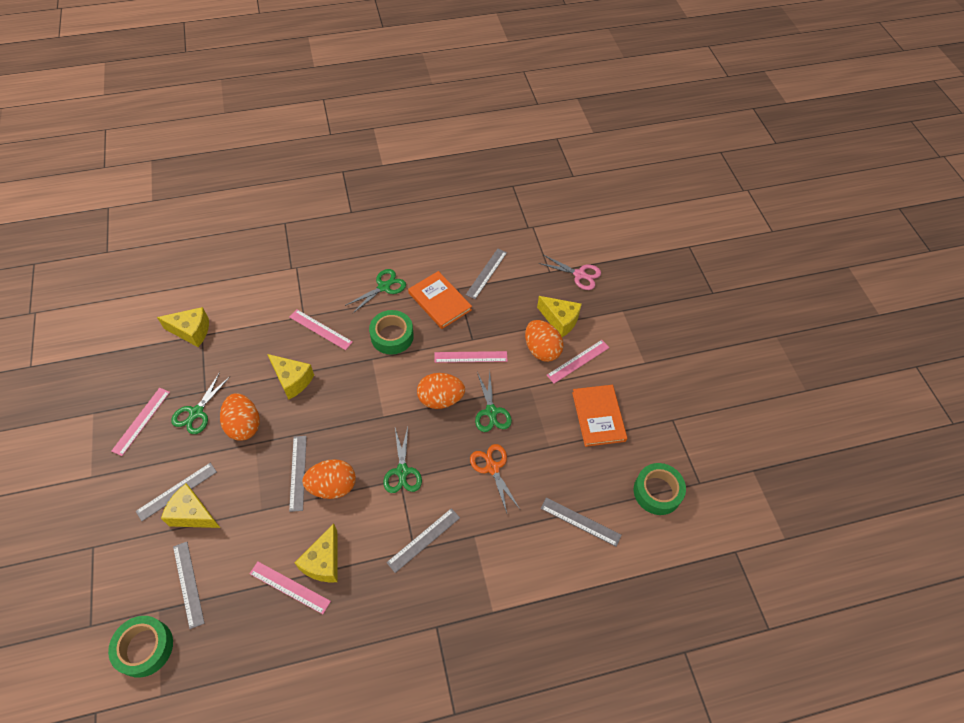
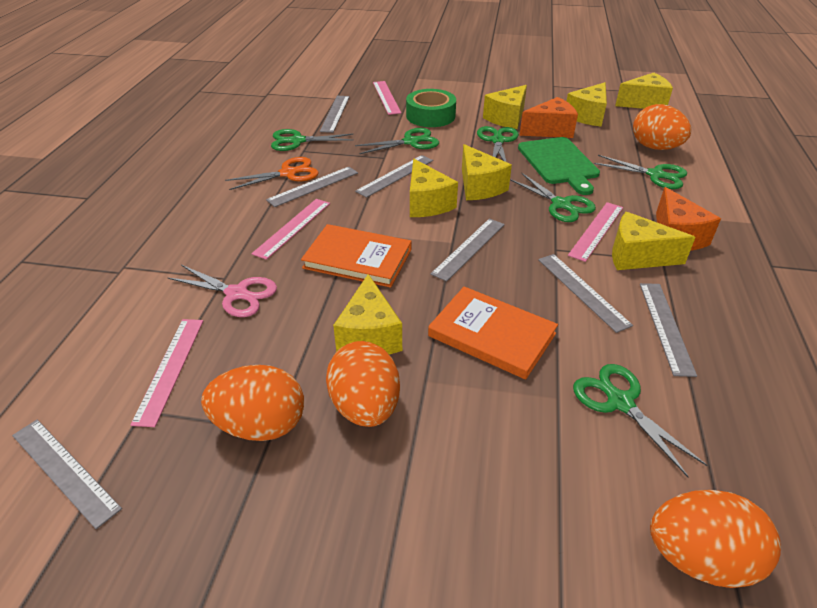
green cutting board: 0 -> 1
green scissors: 4 -> 6
green tape: 3 -> 1
grey ruler: 6 -> 7
orange cheese: 0 -> 2
pink ruler: 5 -> 4
yellow cheese: 5 -> 7

